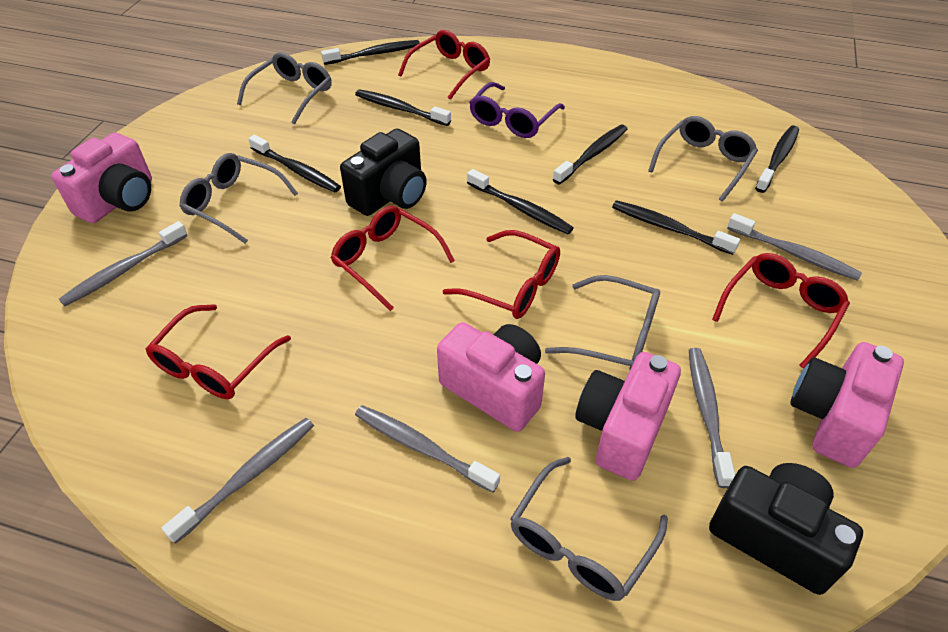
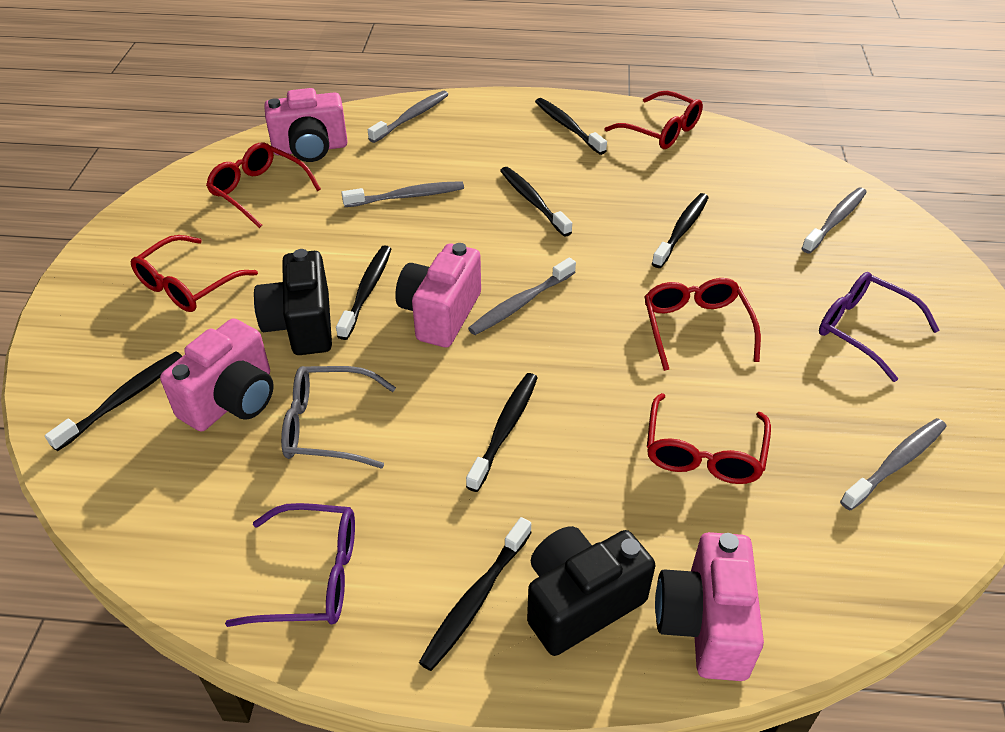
grey glasses: 5 -> 1
purple glasses: 1 -> 2

